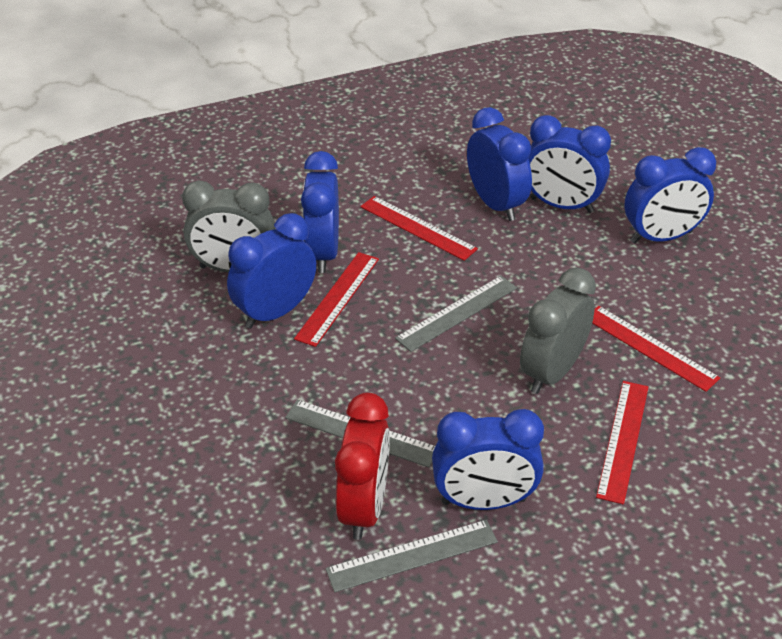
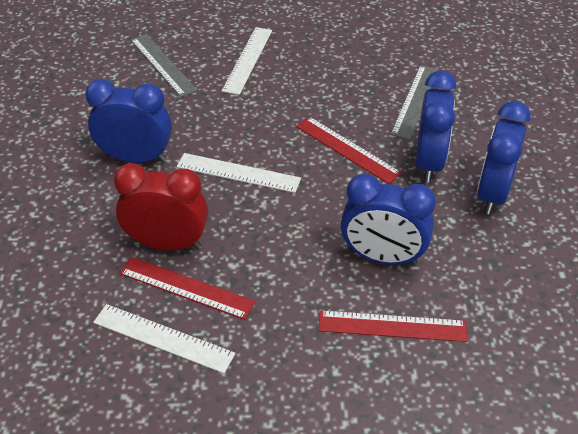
blue clock: 6 -> 4
grey clock: 2 -> 0
grey ruler: 3 -> 2
red ruler: 4 -> 3
white ruler: 0 -> 3

